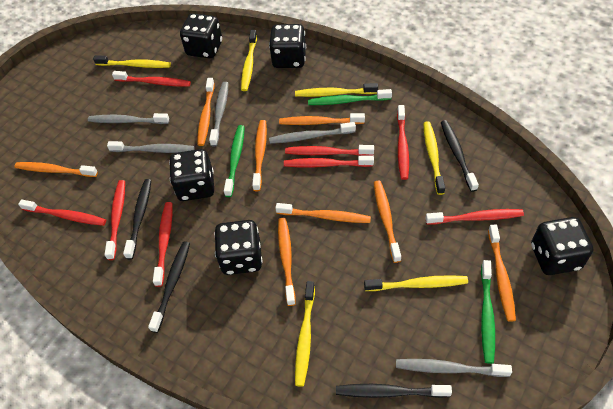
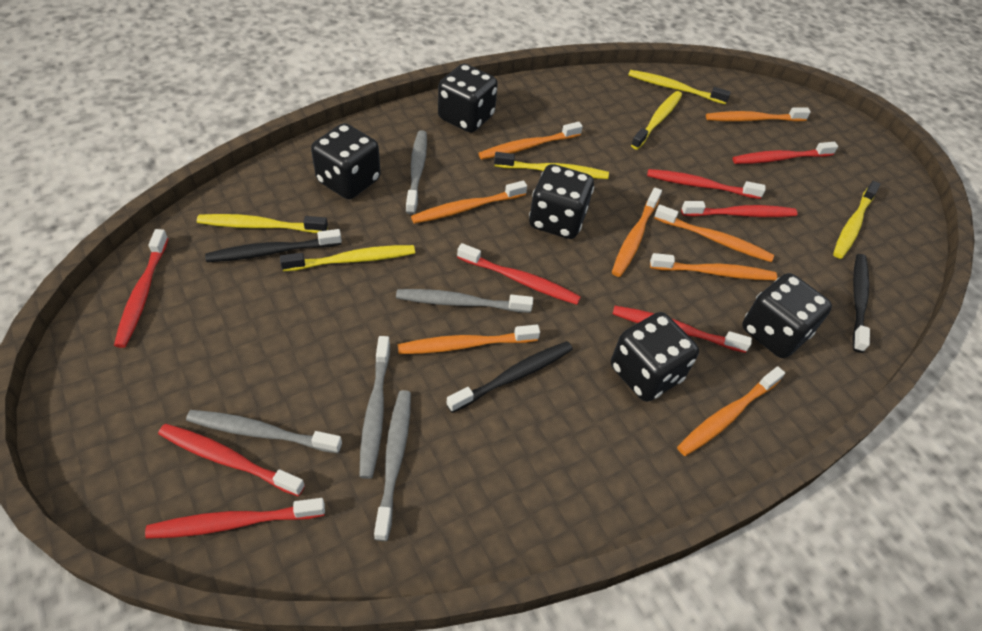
black toothbrush: 4 -> 3
green toothbrush: 3 -> 0

